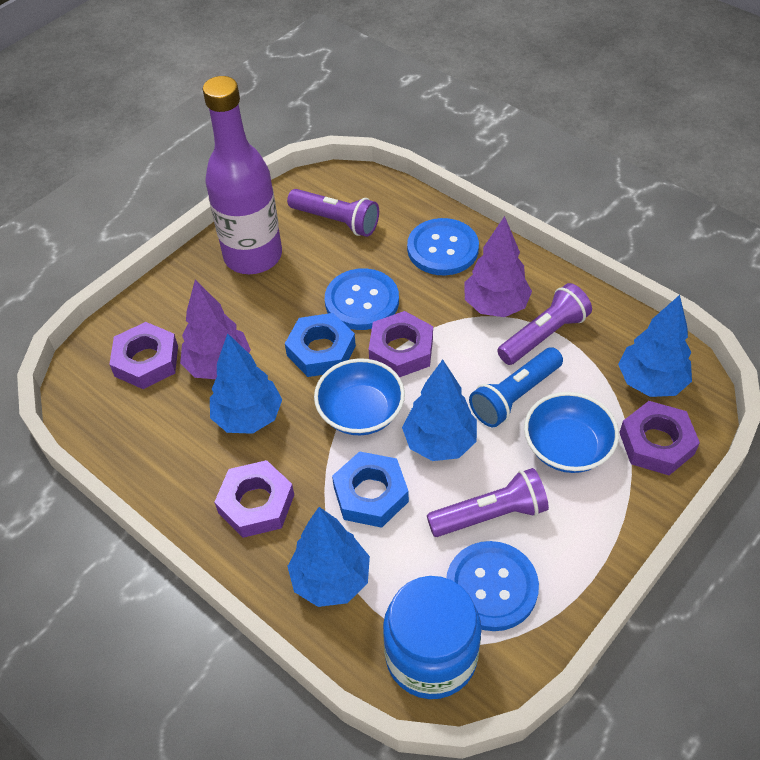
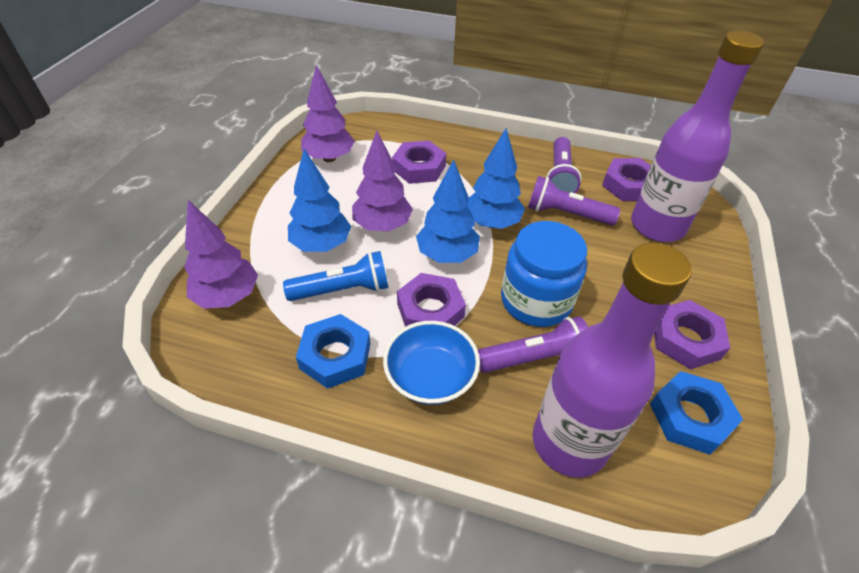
blue bowl: 2 -> 1
blue button: 3 -> 0
blue tree: 4 -> 3
purple bottle: 1 -> 2
purple tree: 2 -> 3

